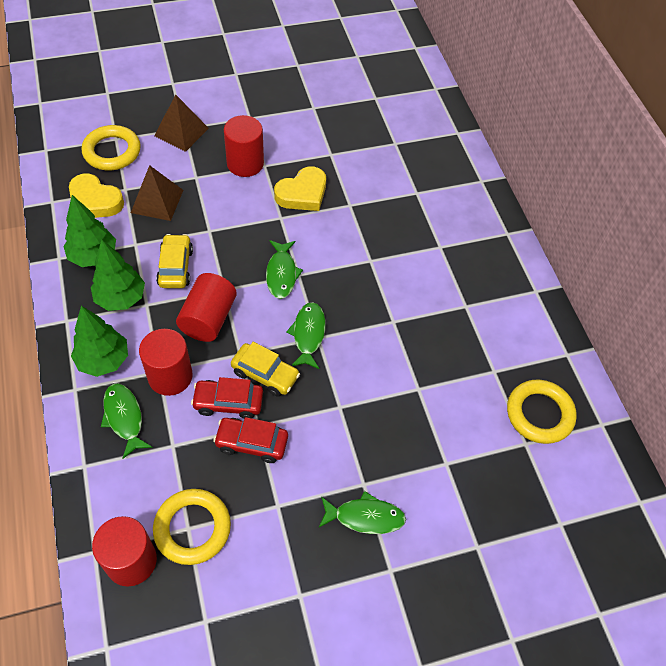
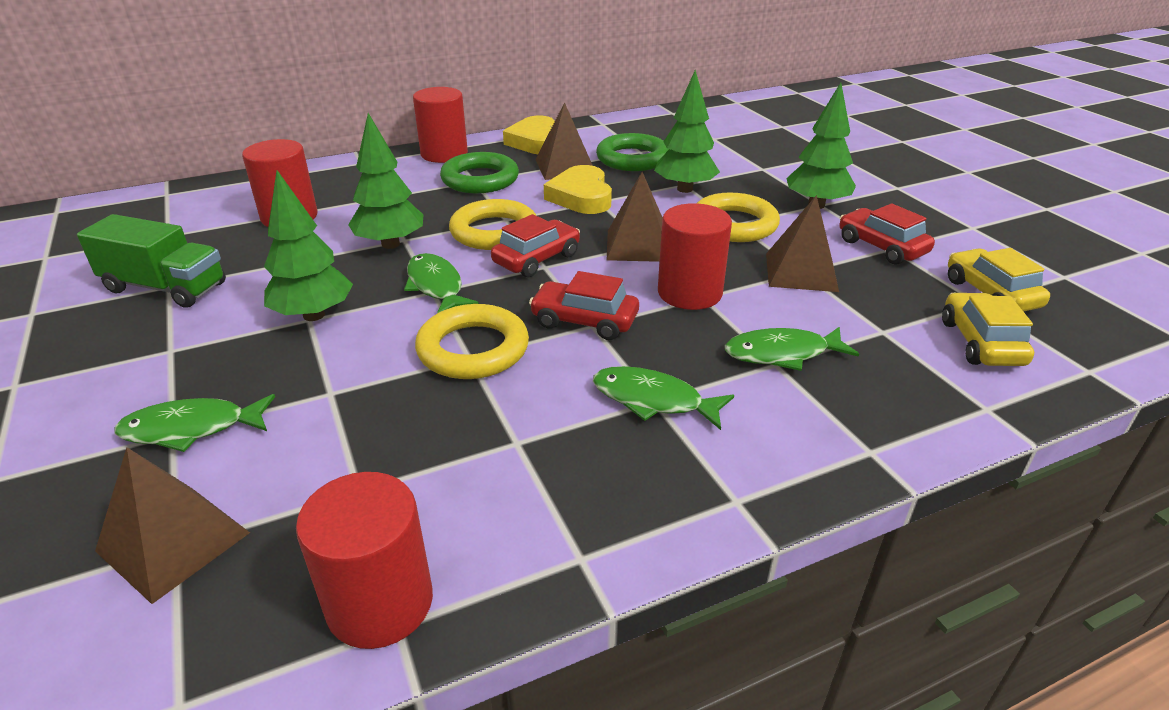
brown pyramid: 2 -> 4
green ring: 0 -> 2
green tree: 3 -> 4
green truck: 0 -> 1
red car: 2 -> 3

